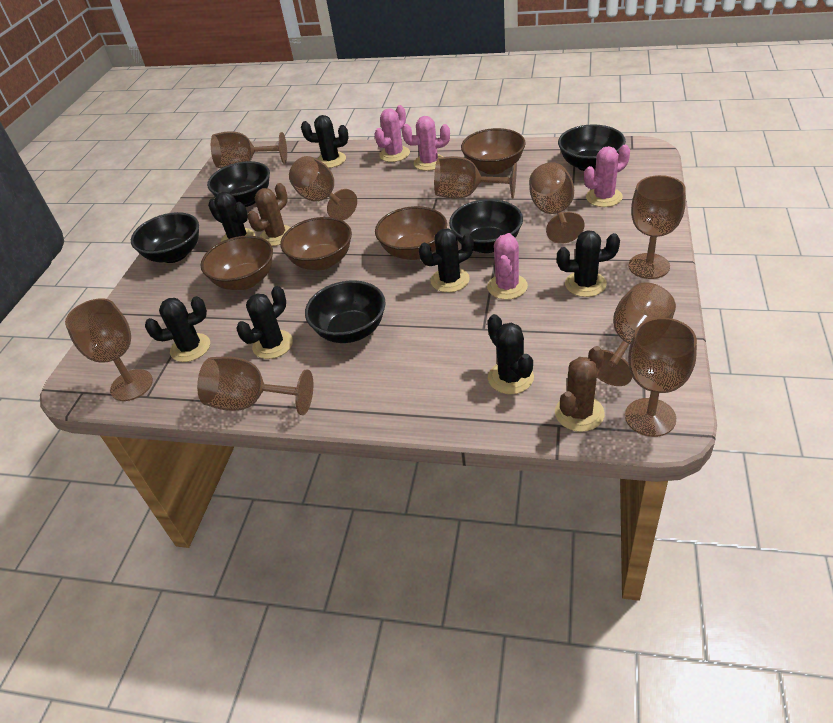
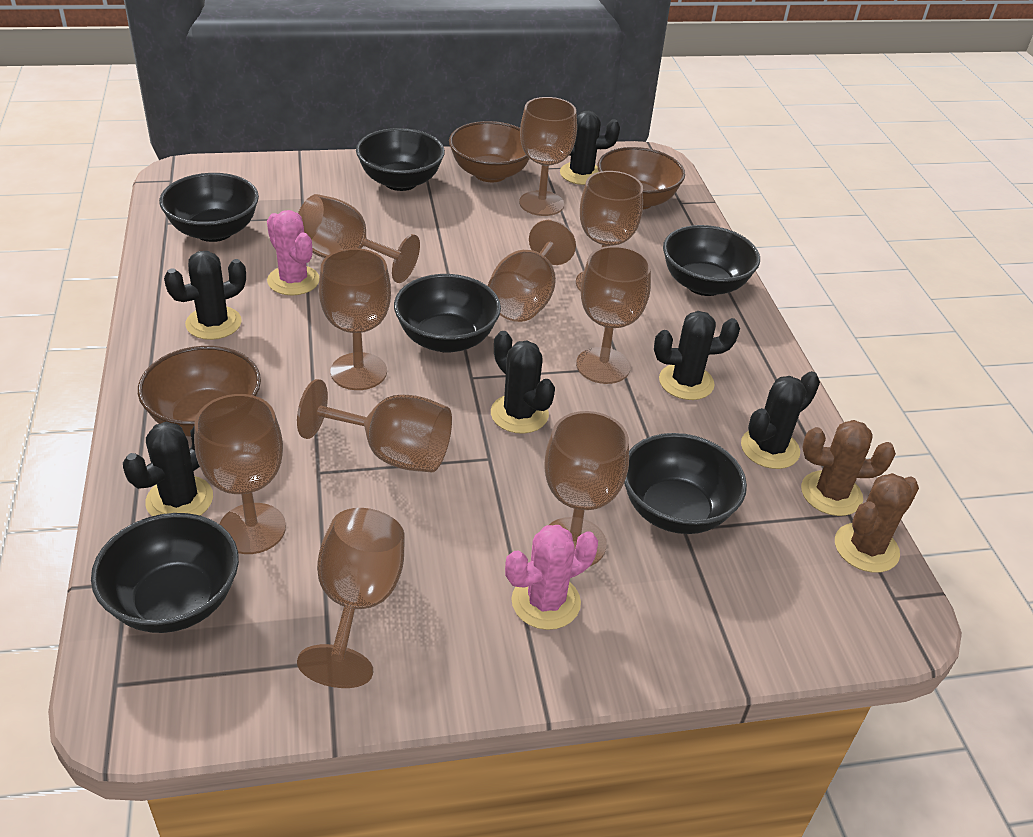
black bowl: 5 -> 6
black cactus: 7 -> 6
brown bowl: 4 -> 3
brown goblet: 9 -> 10
pink cactus: 4 -> 2

